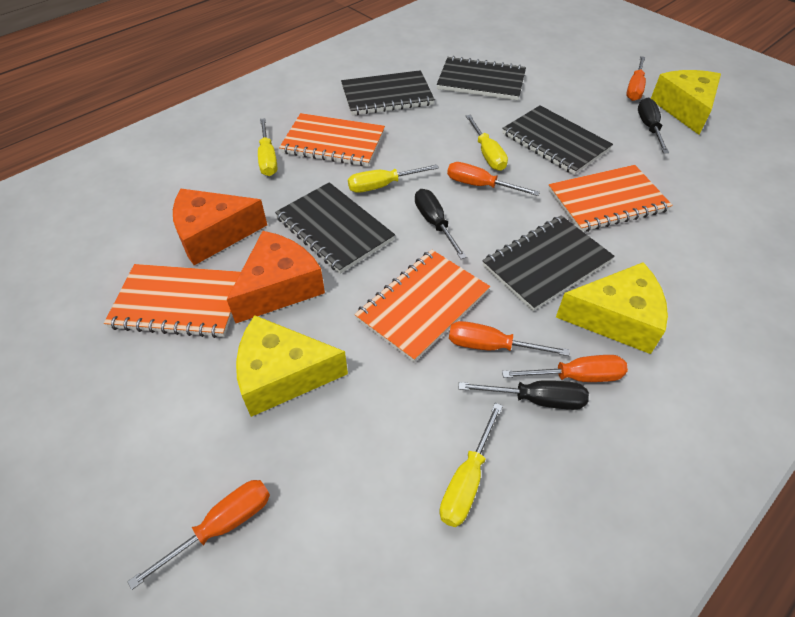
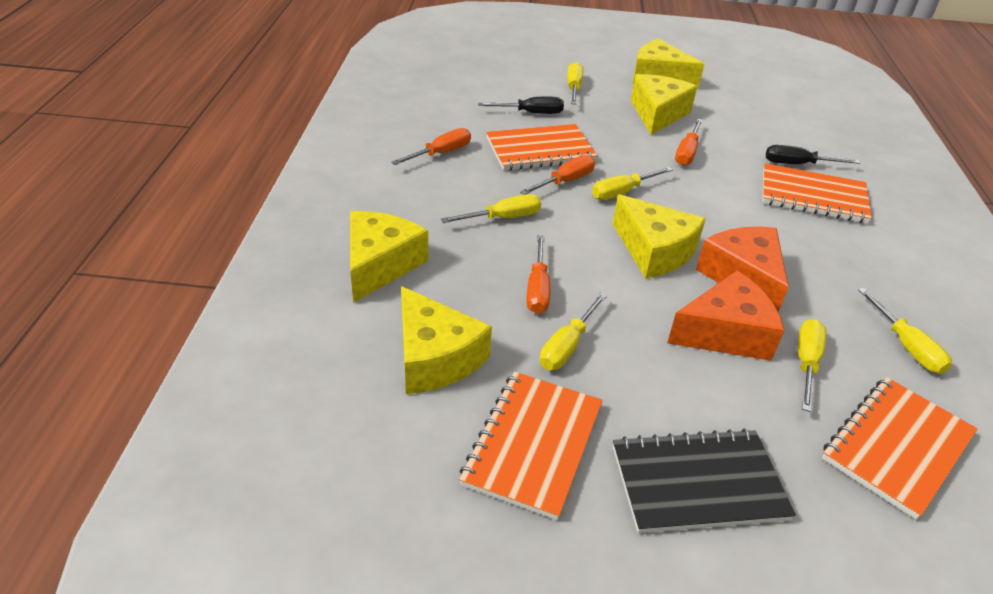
black notebook: 5 -> 1
black screwdriver: 3 -> 2
orange screwdriver: 5 -> 4
yellow cheese: 3 -> 5
yellow screwdriver: 4 -> 6

